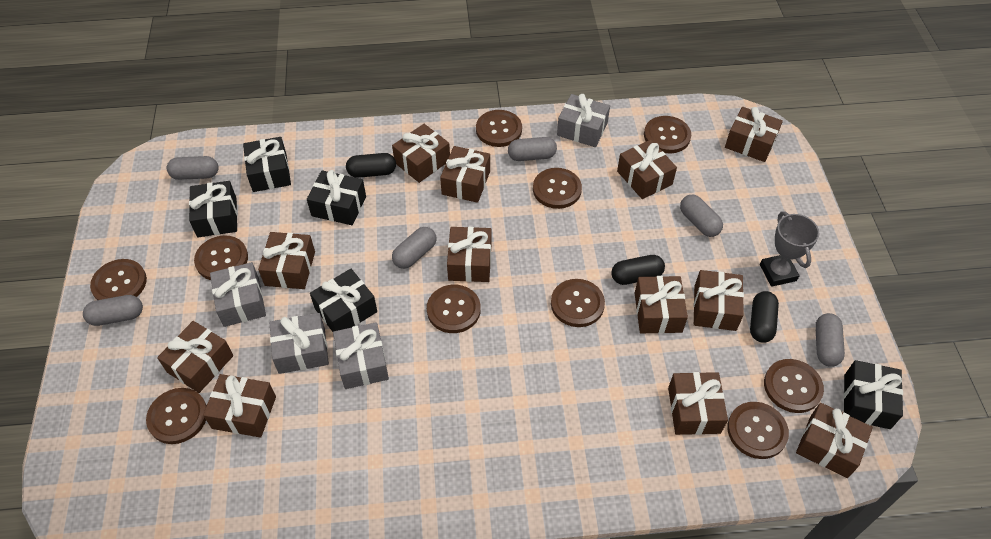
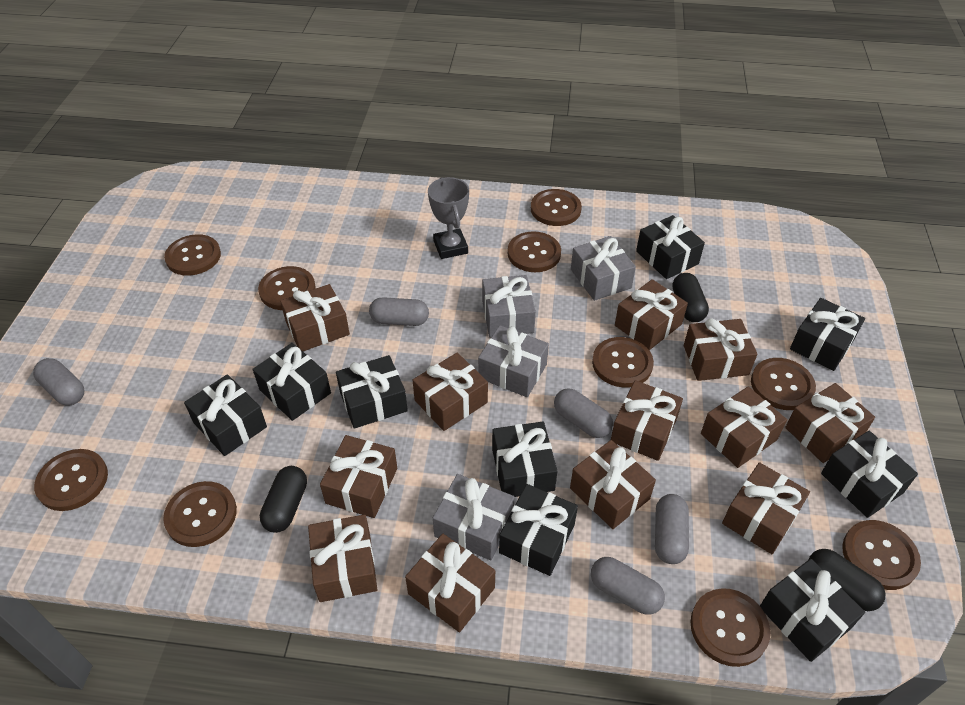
black gift: 5 -> 9
grey capsule: 6 -> 5

